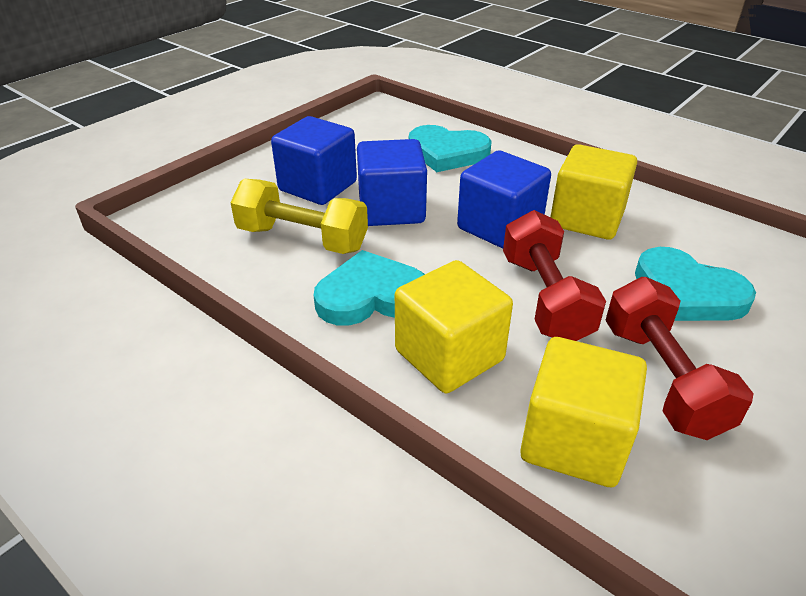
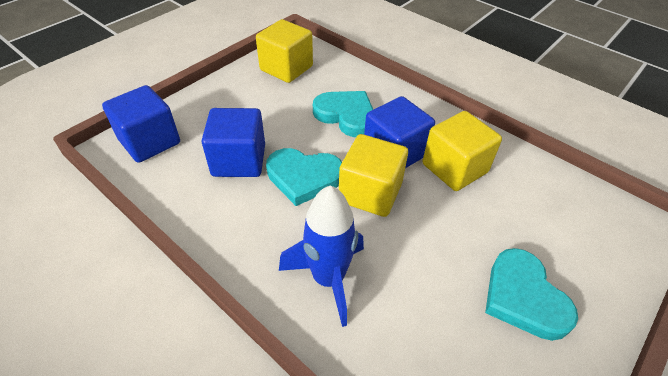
blue rocket: 0 -> 1
red dumbbell: 2 -> 0
yellow dumbbell: 1 -> 0

